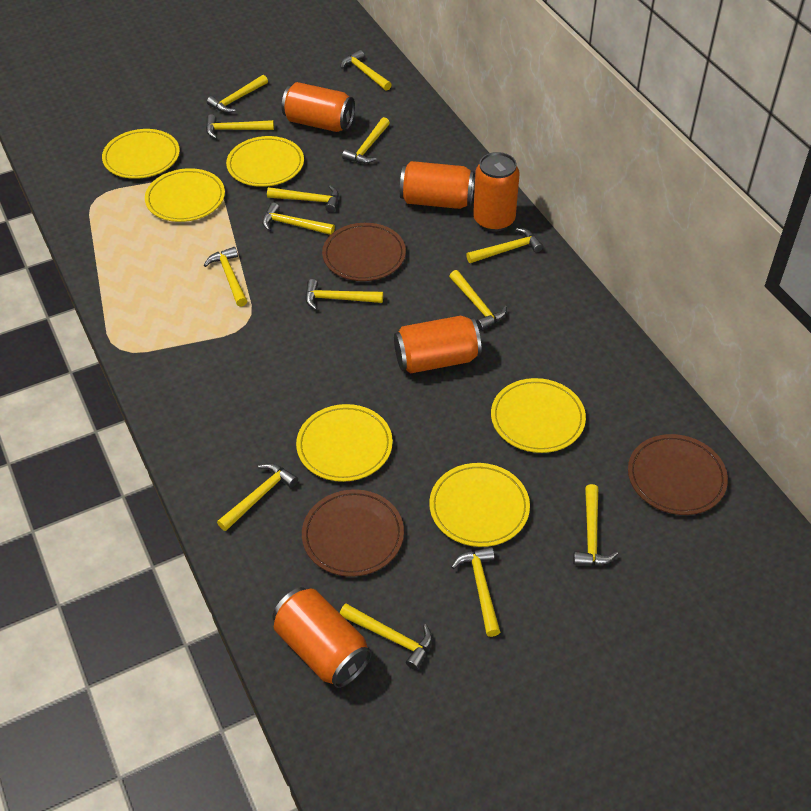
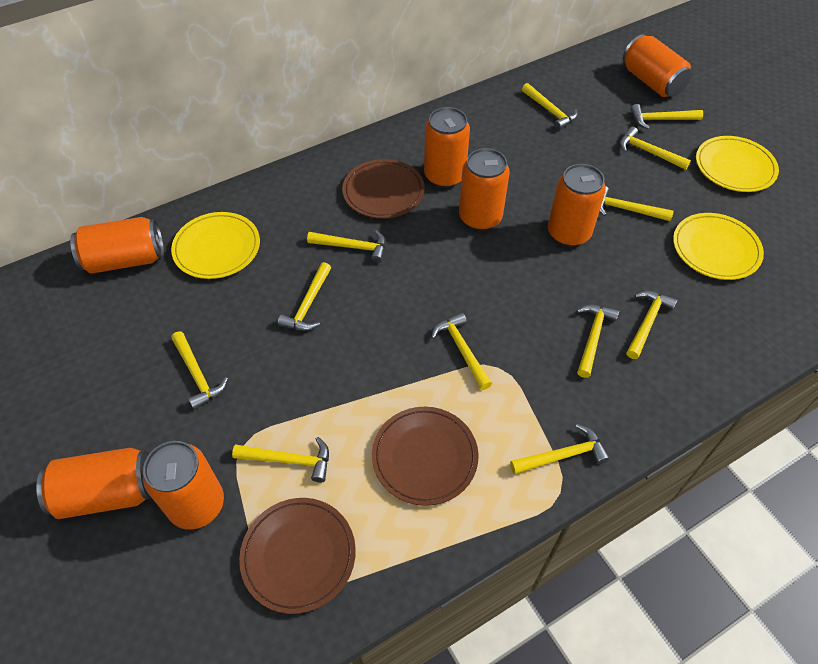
orange can: 5 -> 7
yellow hammer: 14 -> 12
yellow plate: 6 -> 3

